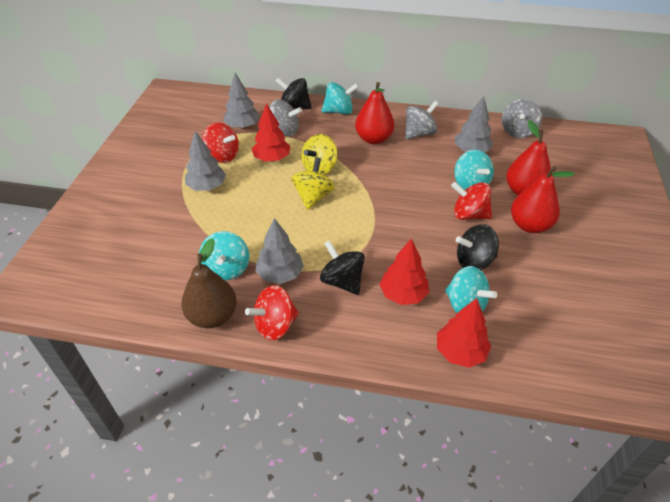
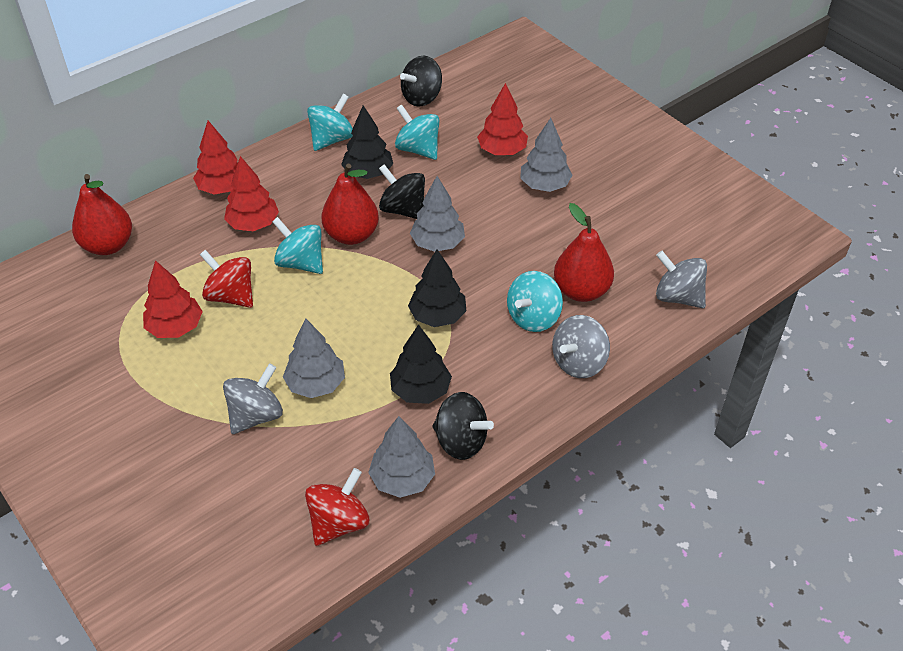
black tree: 0 -> 3
brown pear: 1 -> 0
red spinning top: 3 -> 2
red tree: 3 -> 4
yellow spinning top: 2 -> 0

